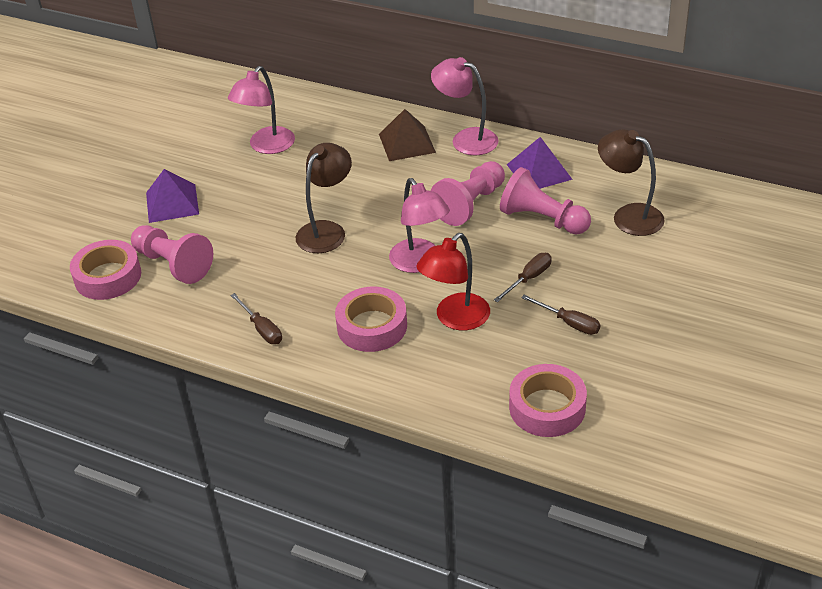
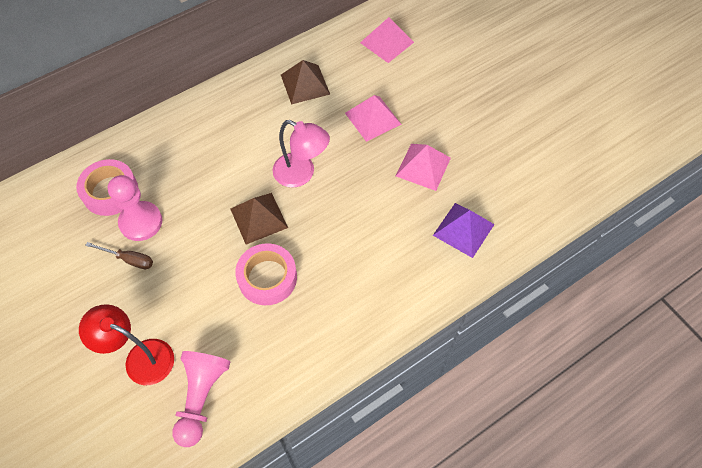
brown lamp: 2 -> 0
brown pyramid: 1 -> 2
brown screwdriver: 3 -> 1
pink lamp: 3 -> 1
pink pawn: 3 -> 2
pink pyramid: 0 -> 3
pink tape: 3 -> 2
purple pyramid: 2 -> 1

